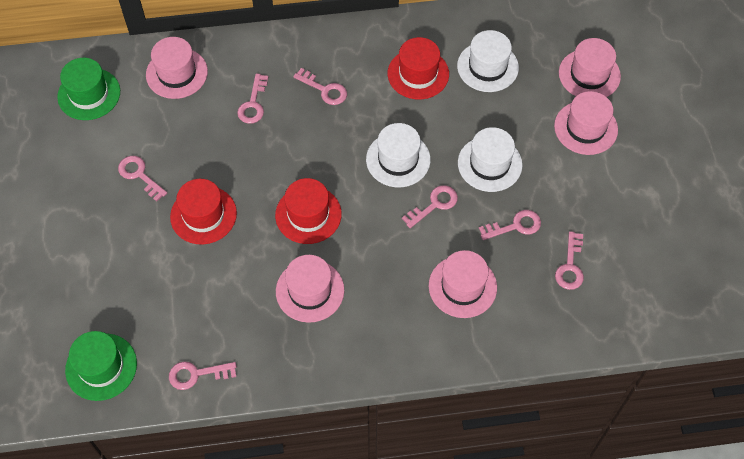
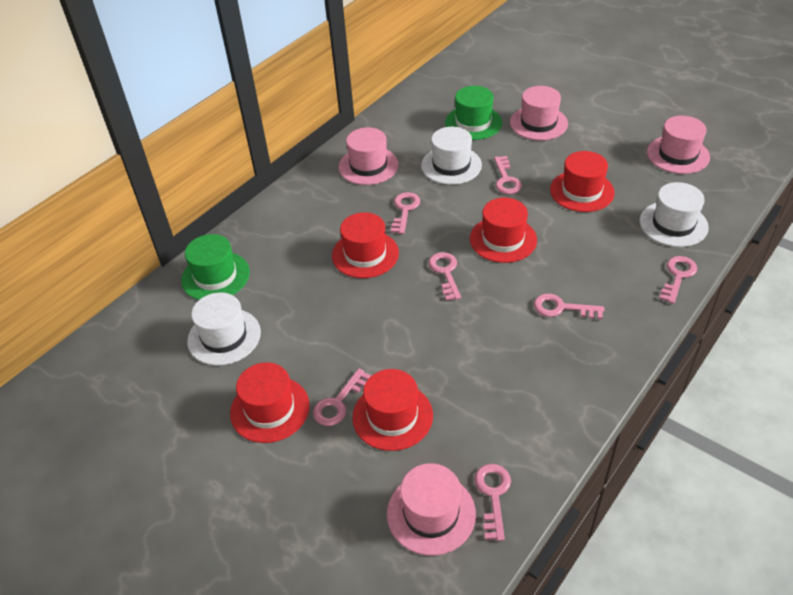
pink hat: 5 -> 4
red hat: 3 -> 5

